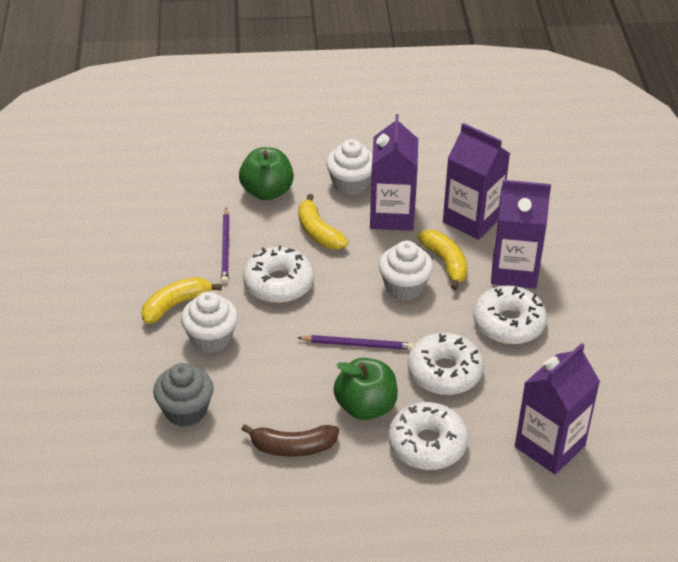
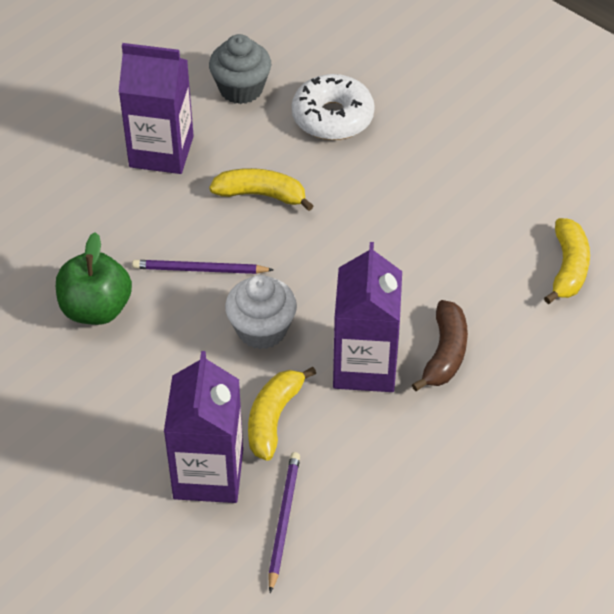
green apple: 2 -> 1
purple carton: 4 -> 3
white cupcake: 3 -> 1
white donut: 4 -> 1

